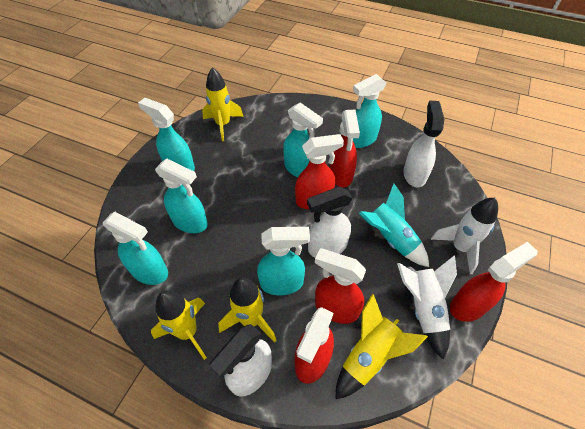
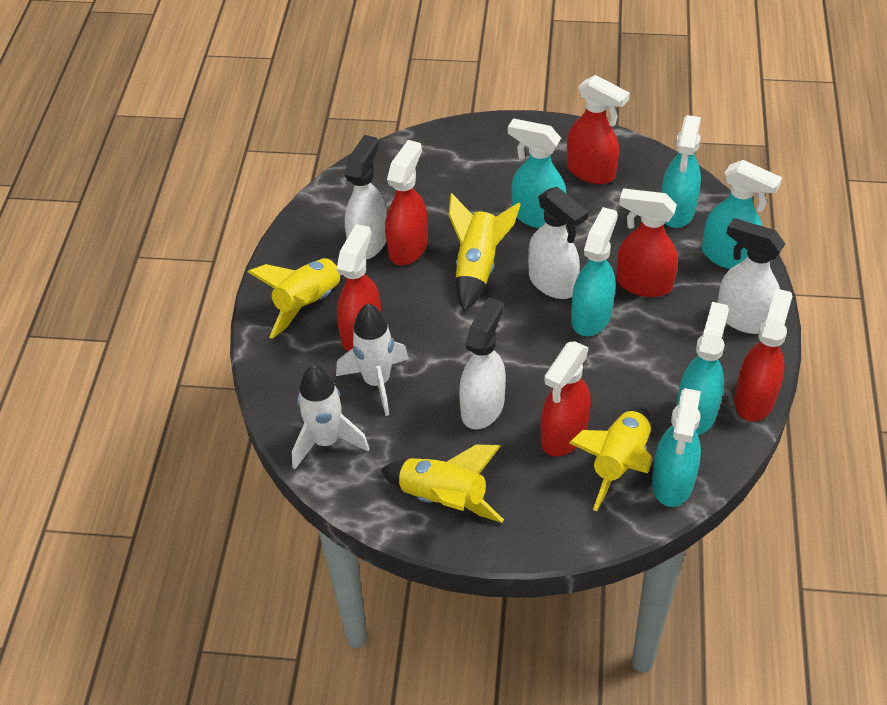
red spray bottle: 5 -> 6
turquoise rocket: 1 -> 0
white spray bottle: 3 -> 4

